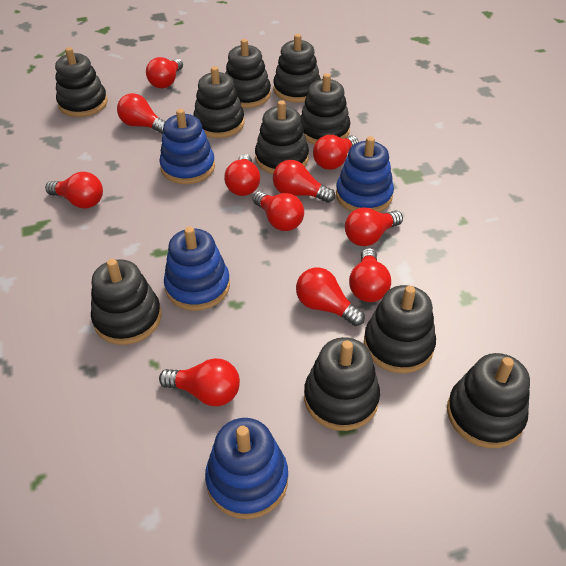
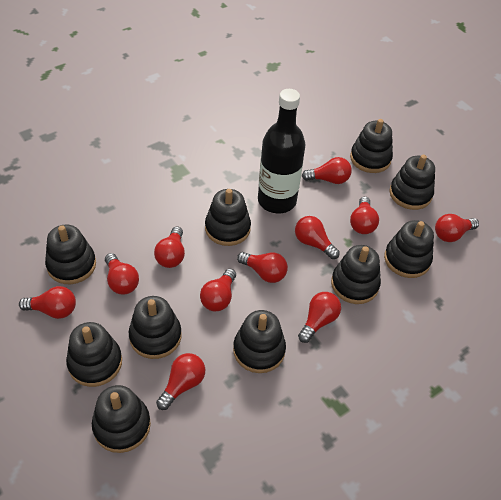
black bottle: 0 -> 1
blue stacking toy: 4 -> 0

